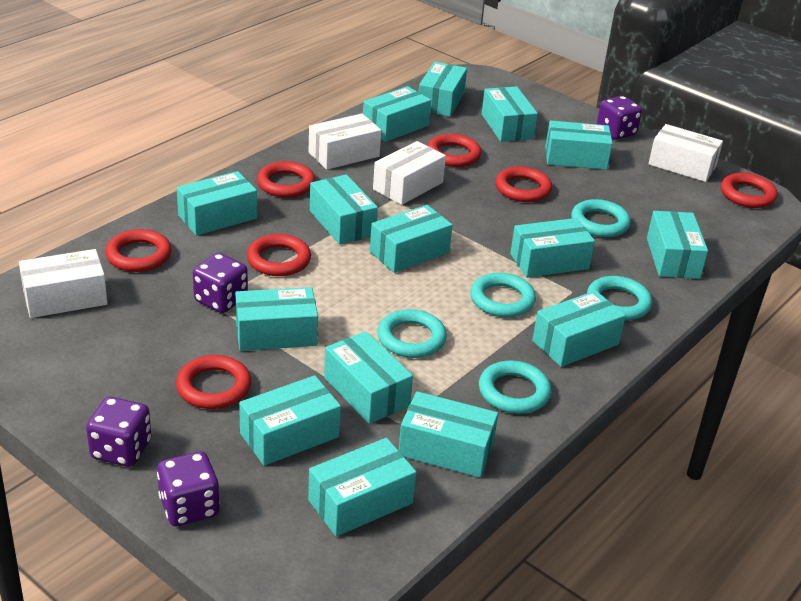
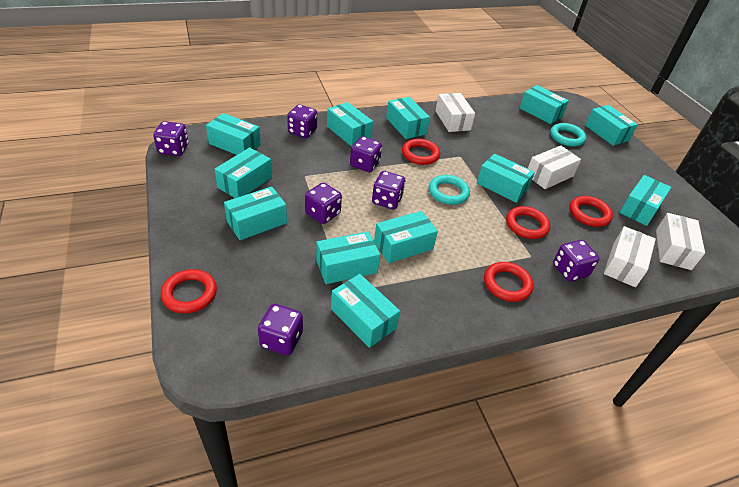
purple dice: 4 -> 7
red ring: 7 -> 5
turquoise box: 15 -> 12
turquoise ring: 5 -> 2

